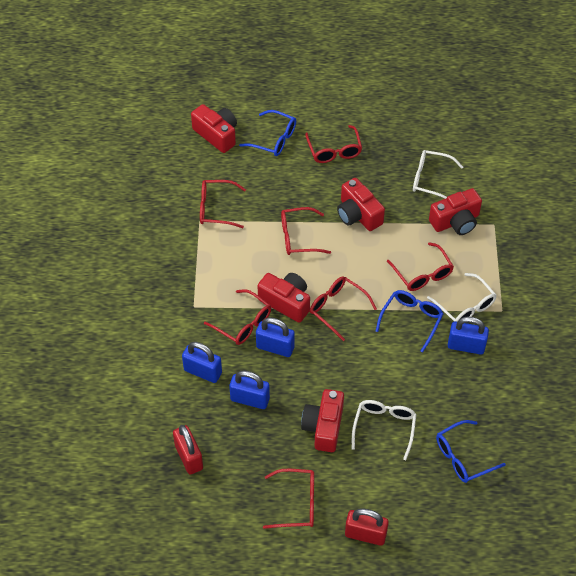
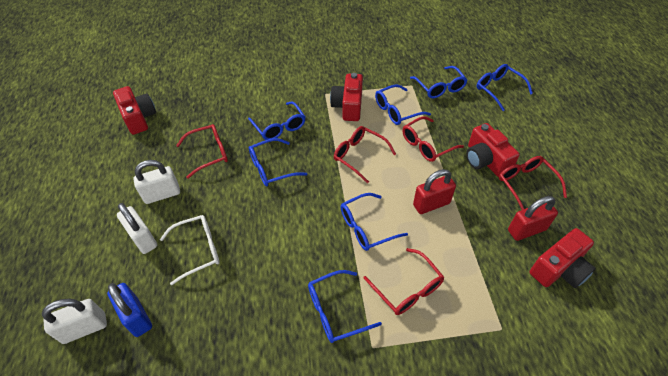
blue glasses: 3 -> 7
blue padlock: 4 -> 1
red camera: 5 -> 4
red glasses: 7 -> 5
white glasses: 3 -> 1
white padlock: 0 -> 3

